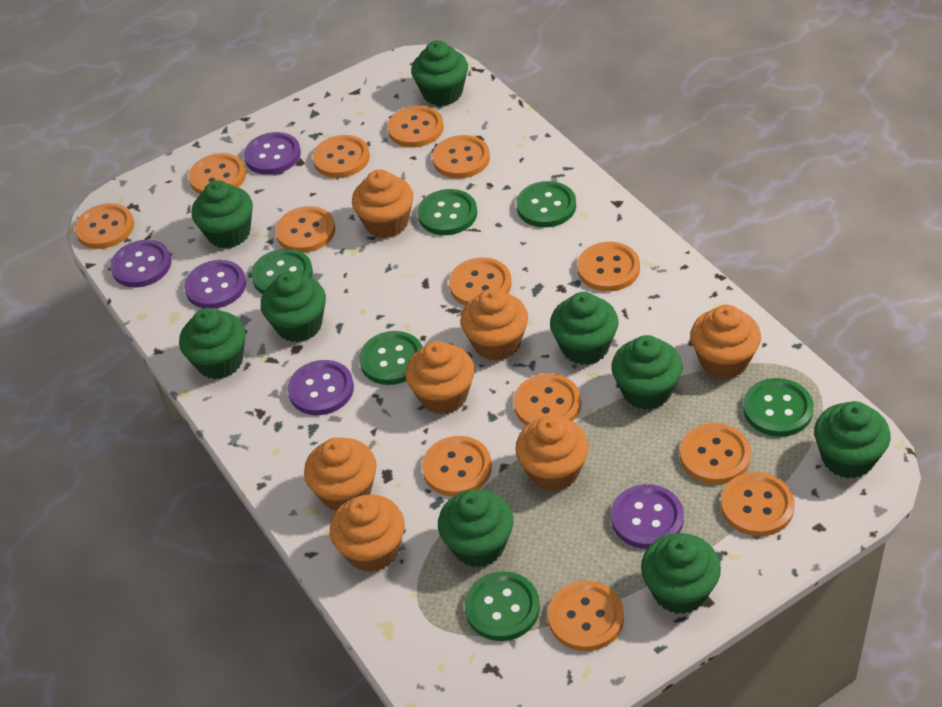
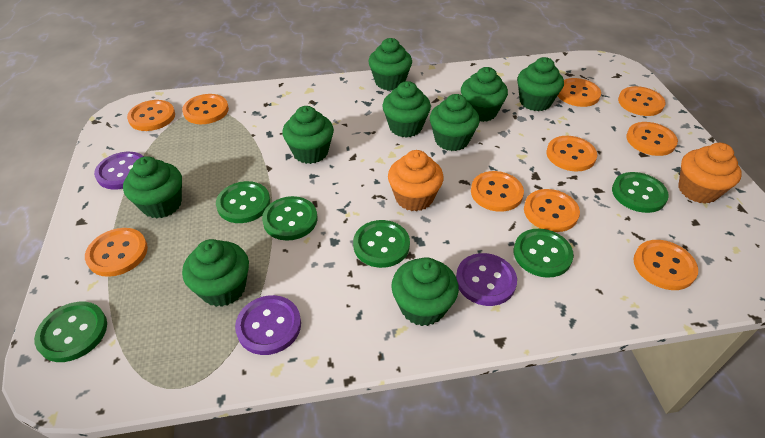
orange button: 13 -> 10
orange cupcake: 7 -> 2
purple button: 5 -> 3

